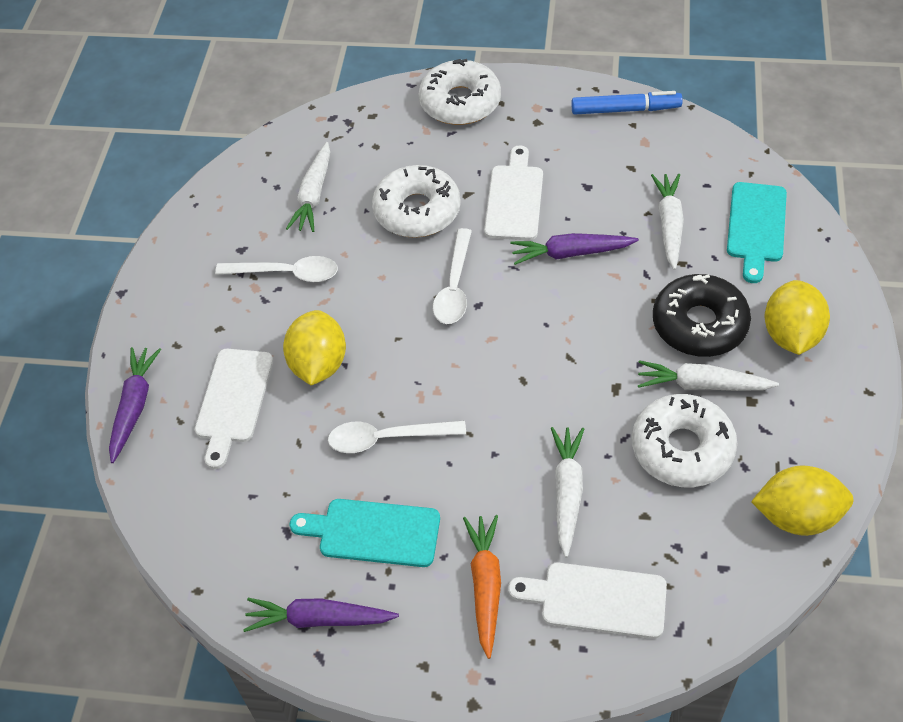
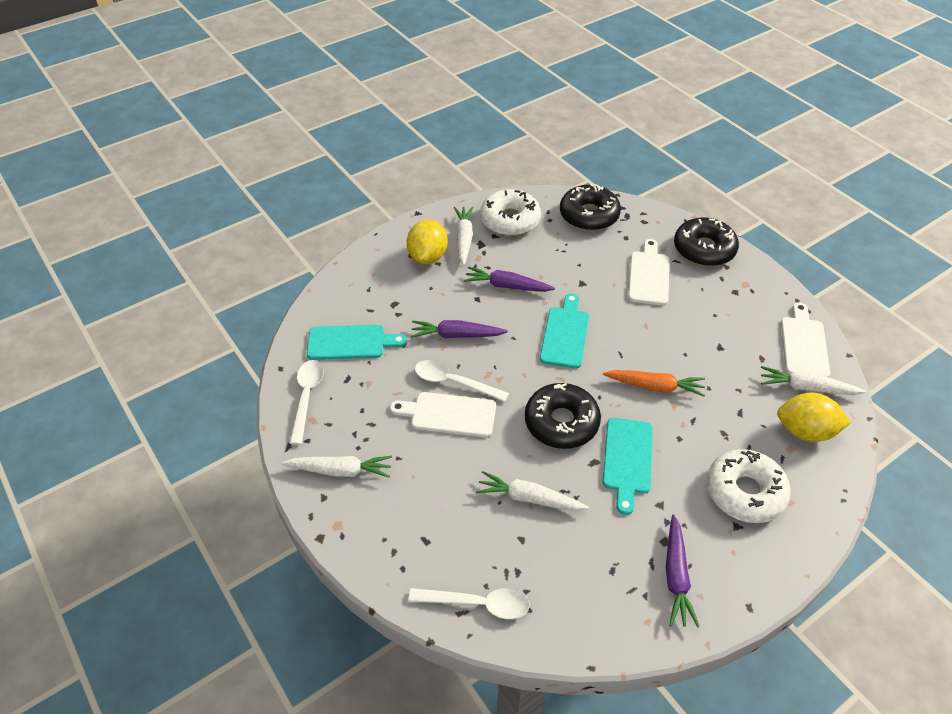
black donut: 1 -> 3
blue marker: 1 -> 0
turquoise cutting board: 2 -> 3
white donut: 3 -> 2
yellow lemon: 3 -> 2

